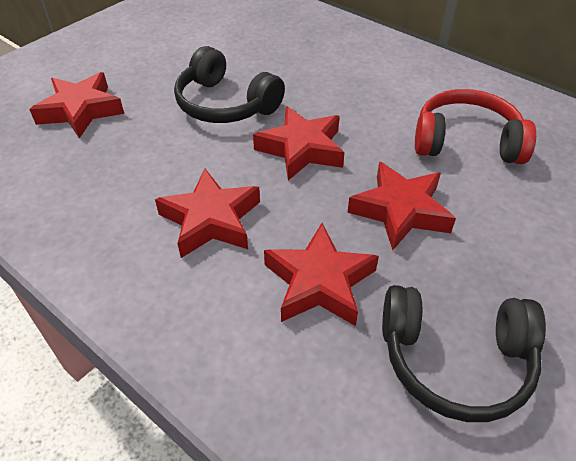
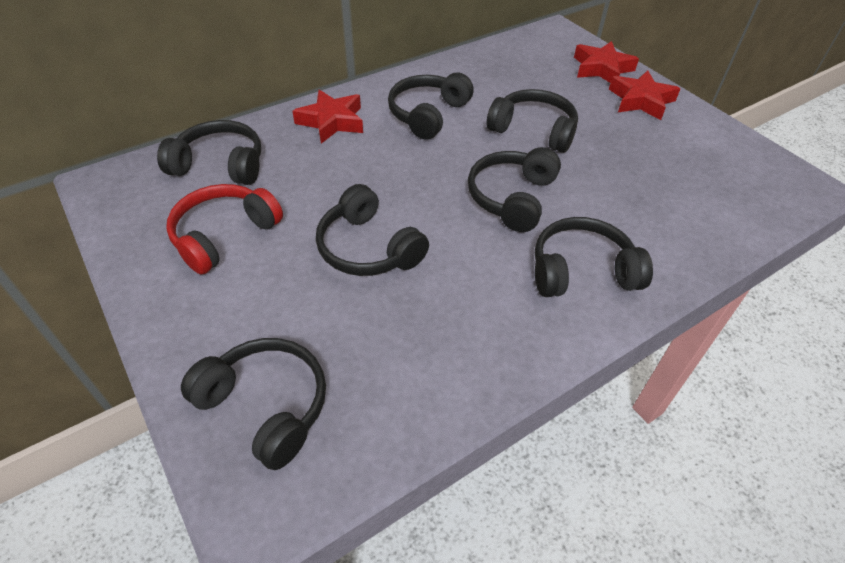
black headphones: 2 -> 7
red star: 5 -> 3

